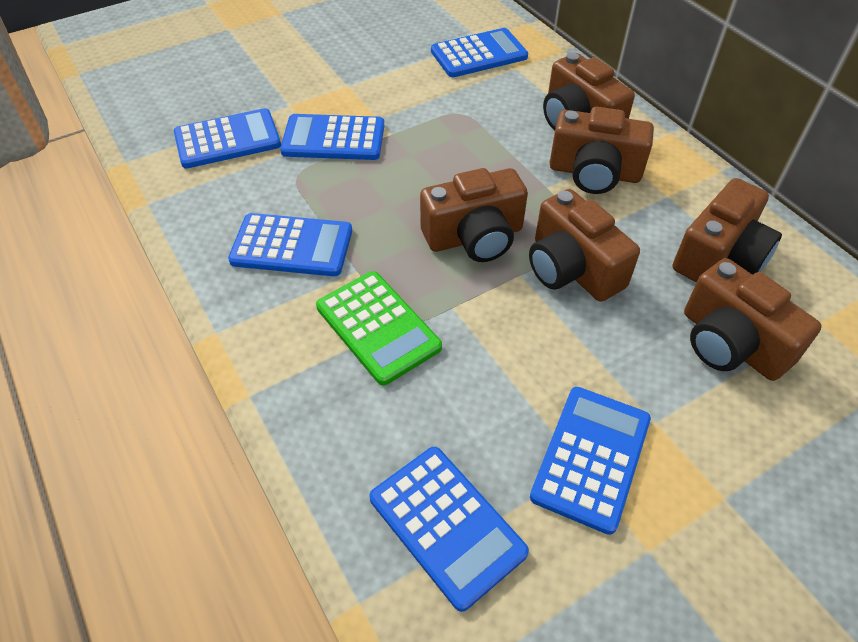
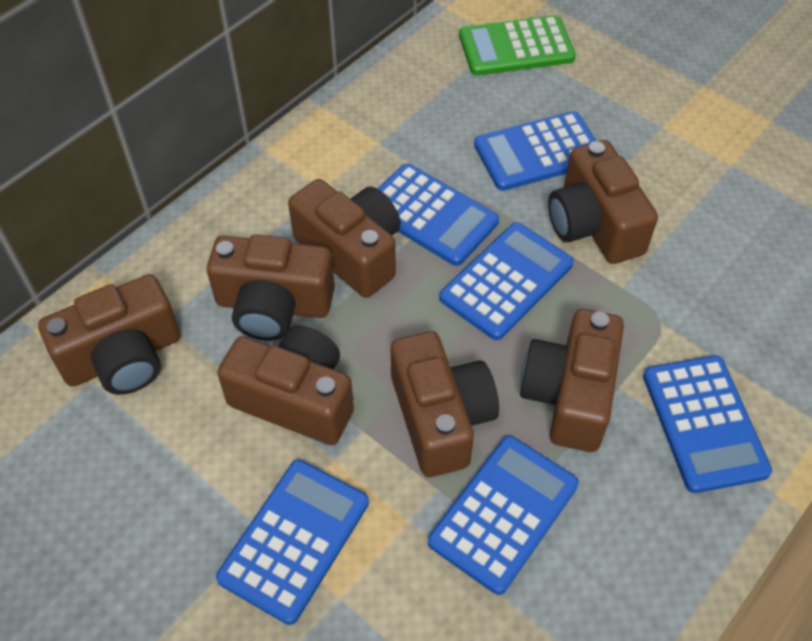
brown camera: 6 -> 7

